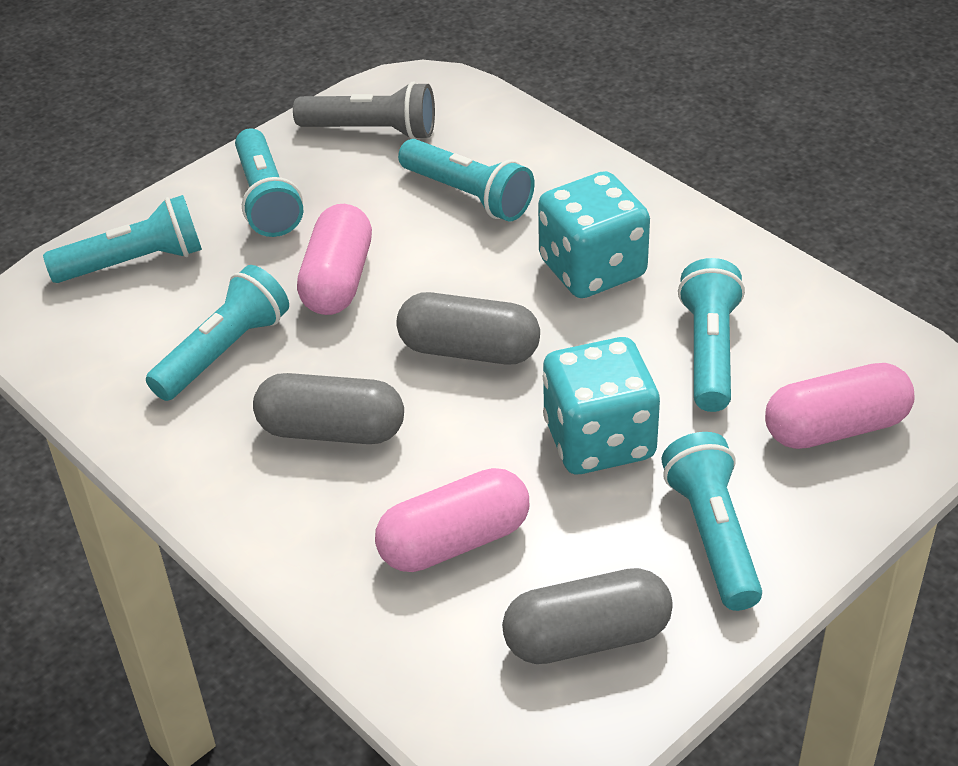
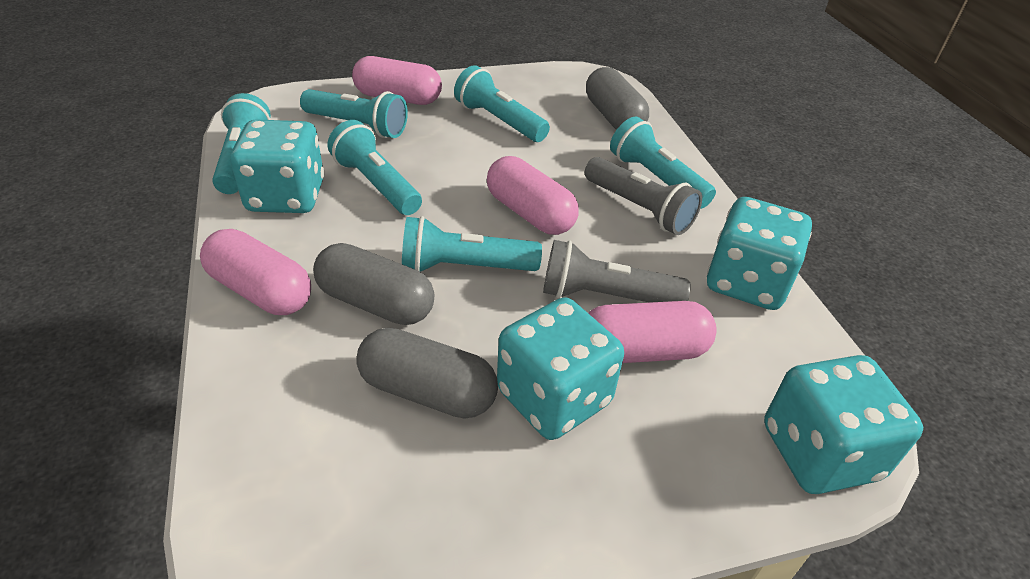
grey flashlight: 1 -> 2
pink capsule: 3 -> 4
turquoise dice: 2 -> 4

